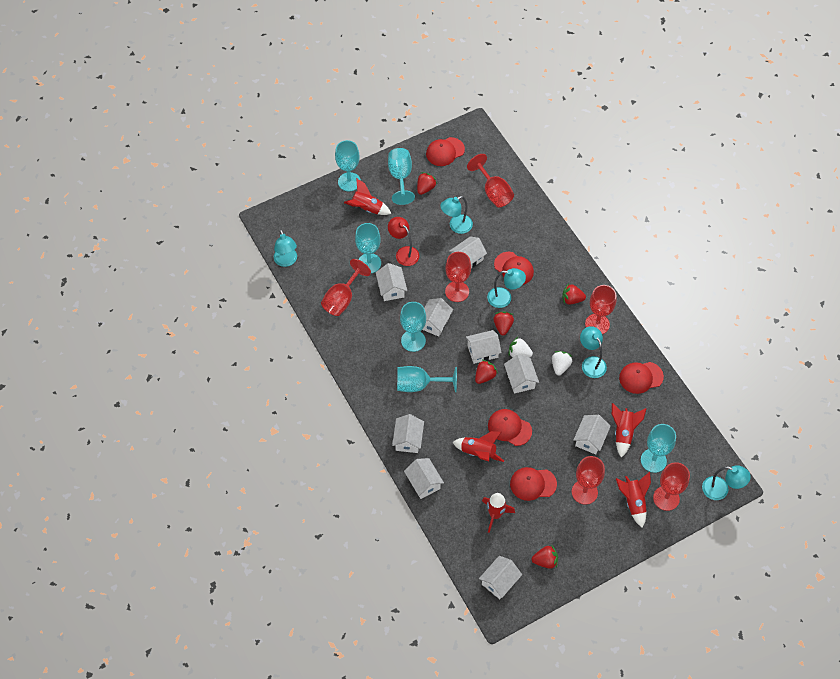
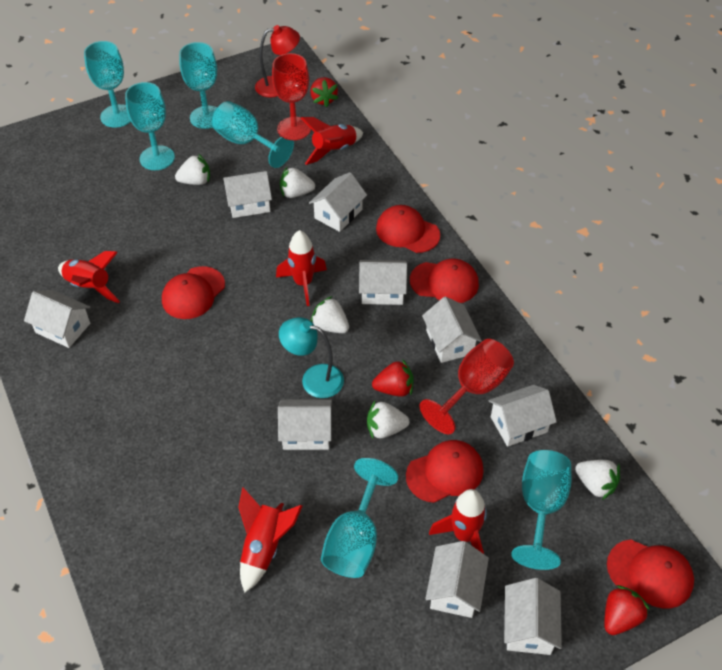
red goblet: 6 -> 2
red strawberry: 5 -> 3
turquoise lamp: 5 -> 1
white strawberry: 2 -> 5

